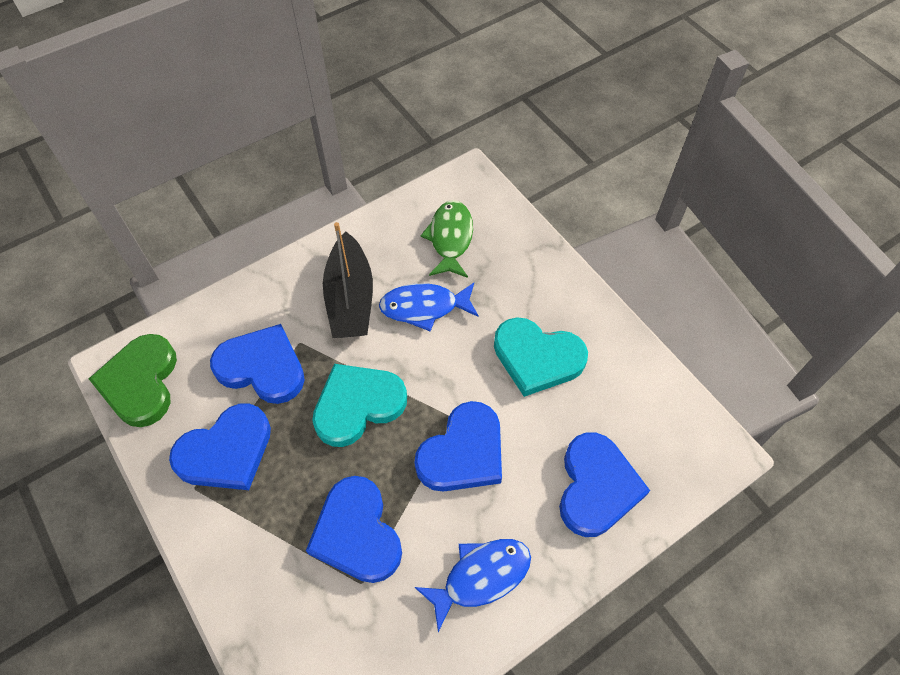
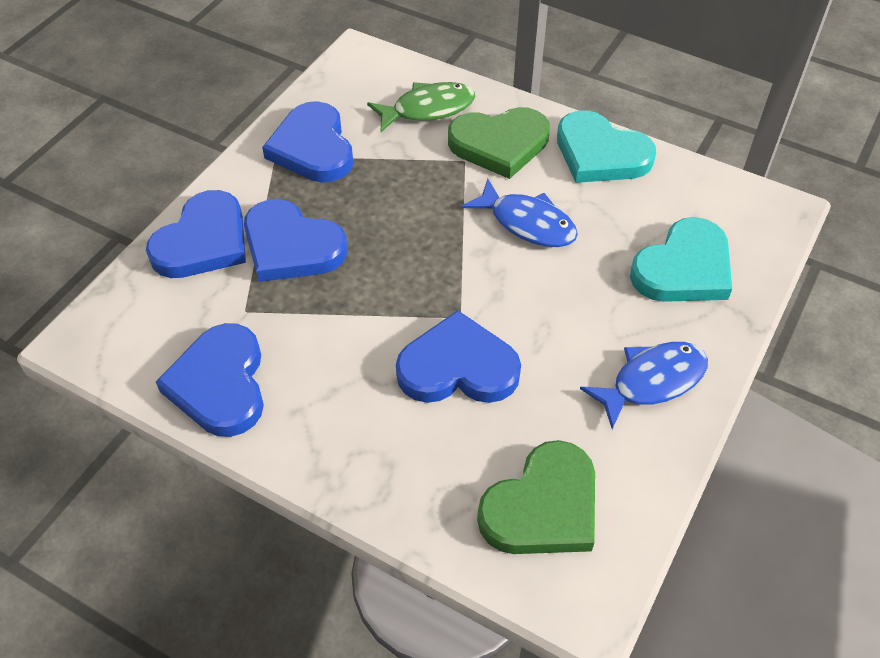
black boat: 1 -> 0
green heart: 1 -> 2

